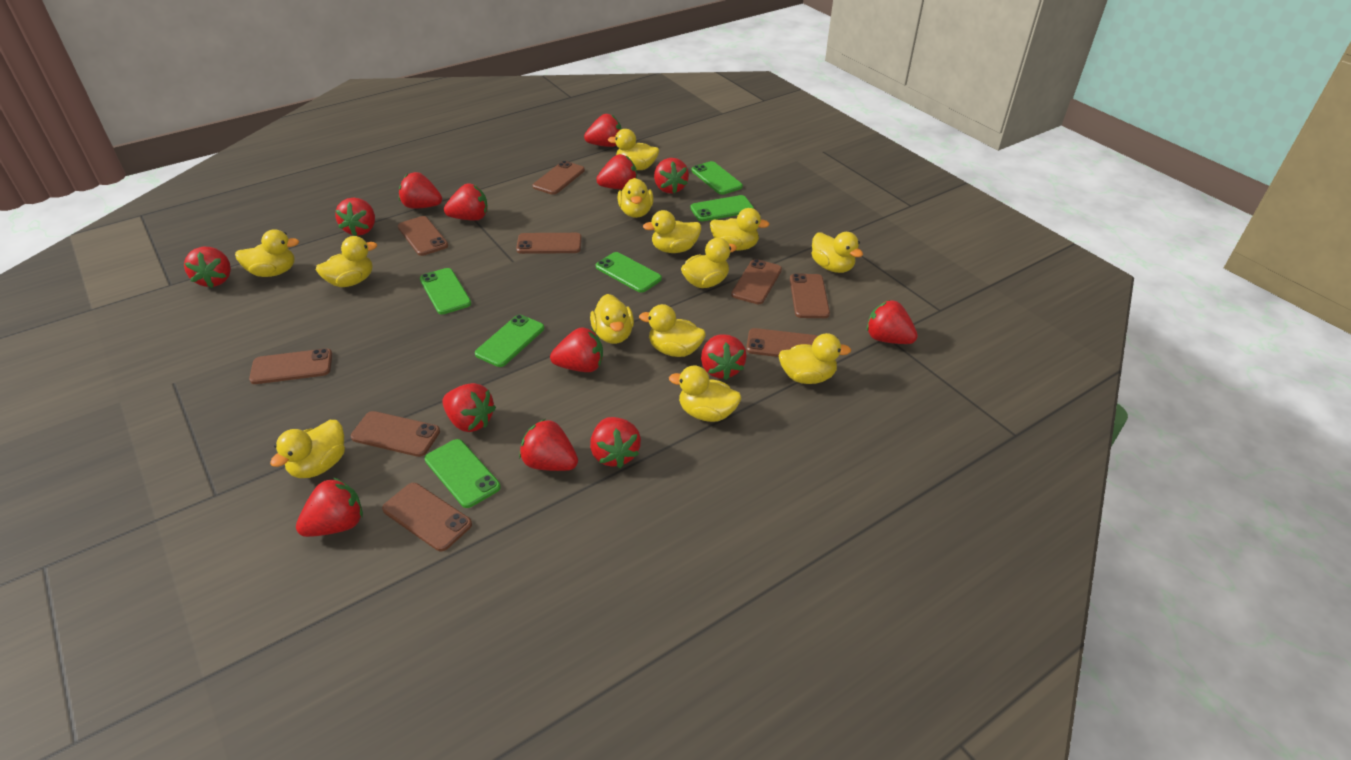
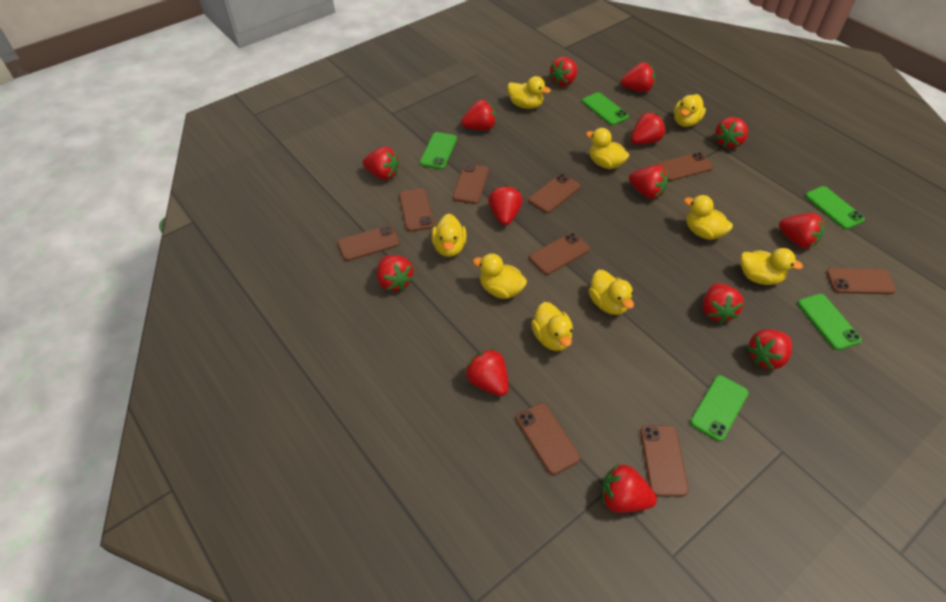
green phone: 6 -> 5
yellow duck: 13 -> 9

